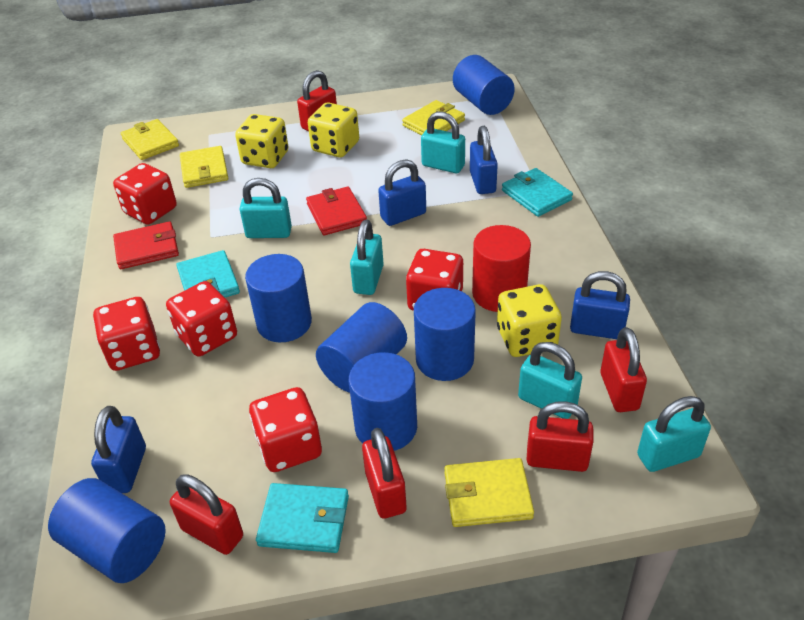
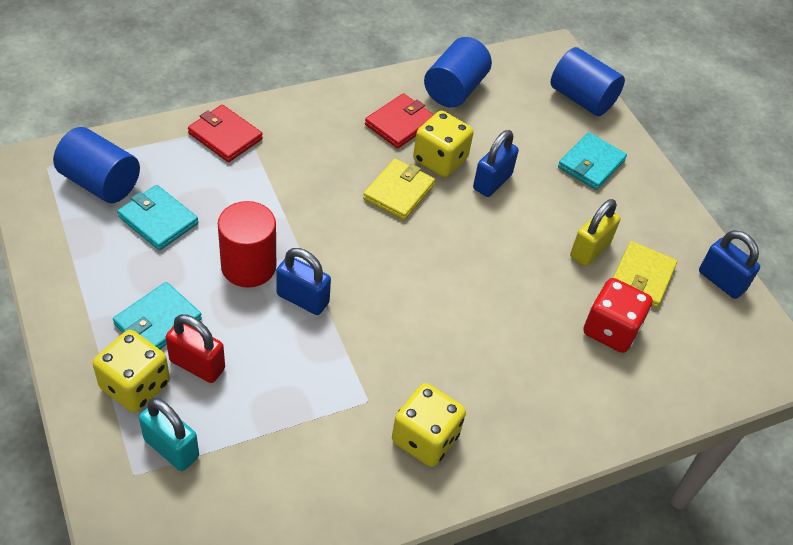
blue cylinder: 6 -> 3
blue padlock: 4 -> 3
red dice: 5 -> 1
red padlock: 5 -> 1
turquoise padlock: 5 -> 1
yellow padlock: 0 -> 1
yellow wallet: 4 -> 2

